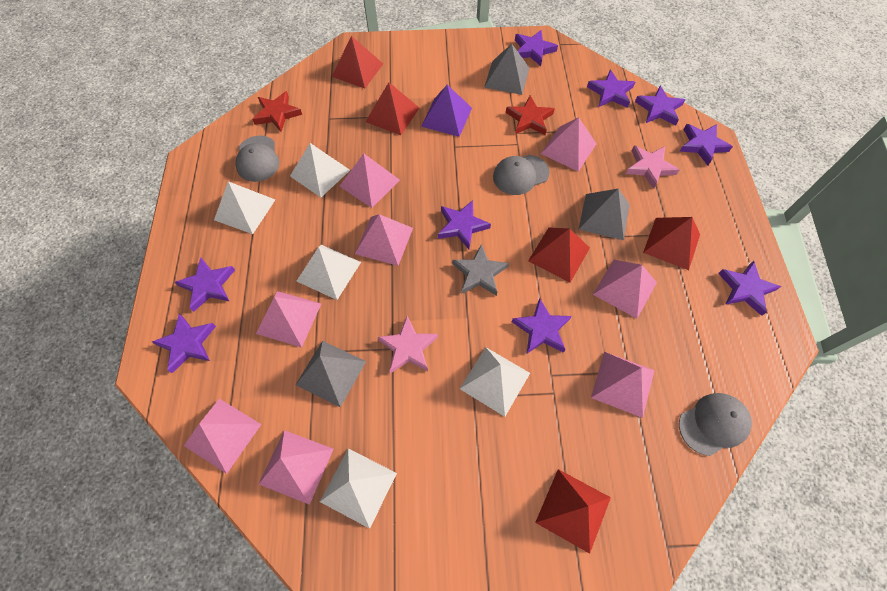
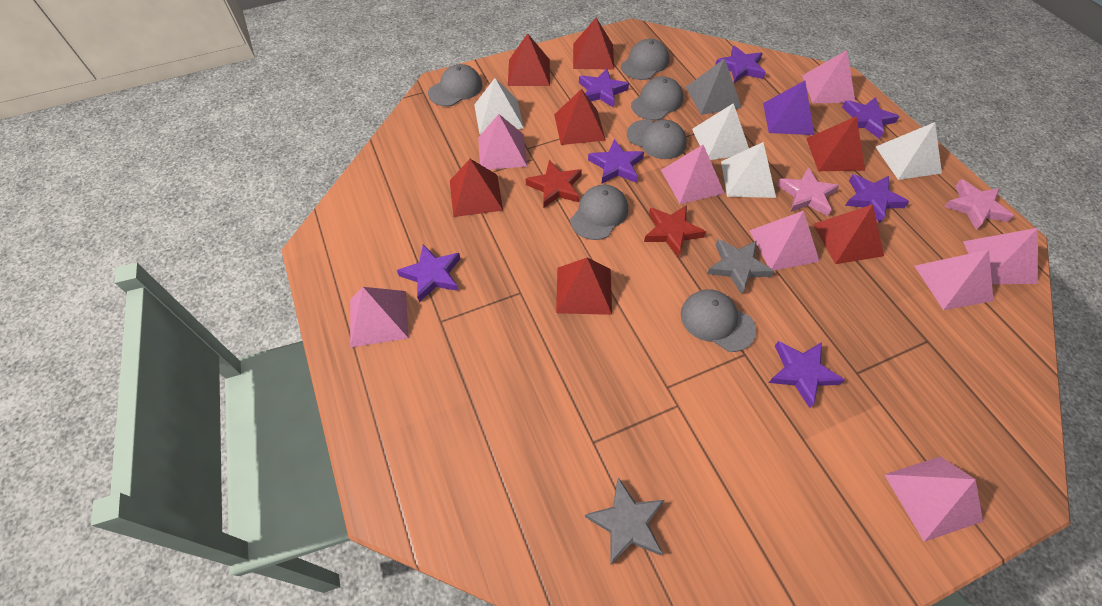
grey cap: 3 -> 6
grey pyramid: 3 -> 1
grey star: 1 -> 2
purple star: 9 -> 7
red pyramid: 5 -> 7
white pyramid: 5 -> 4

